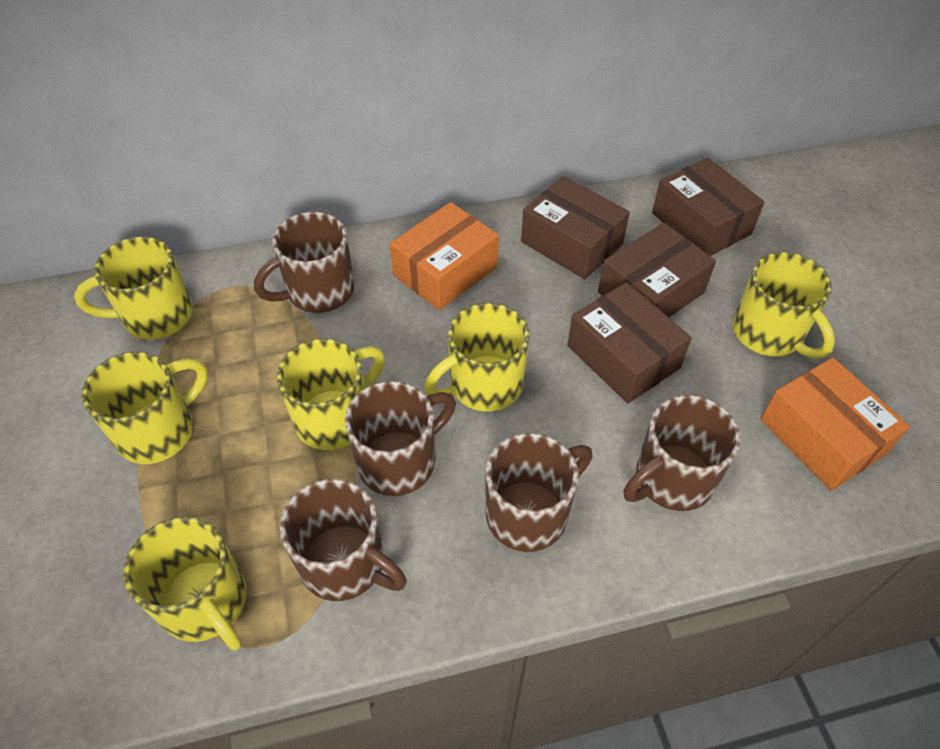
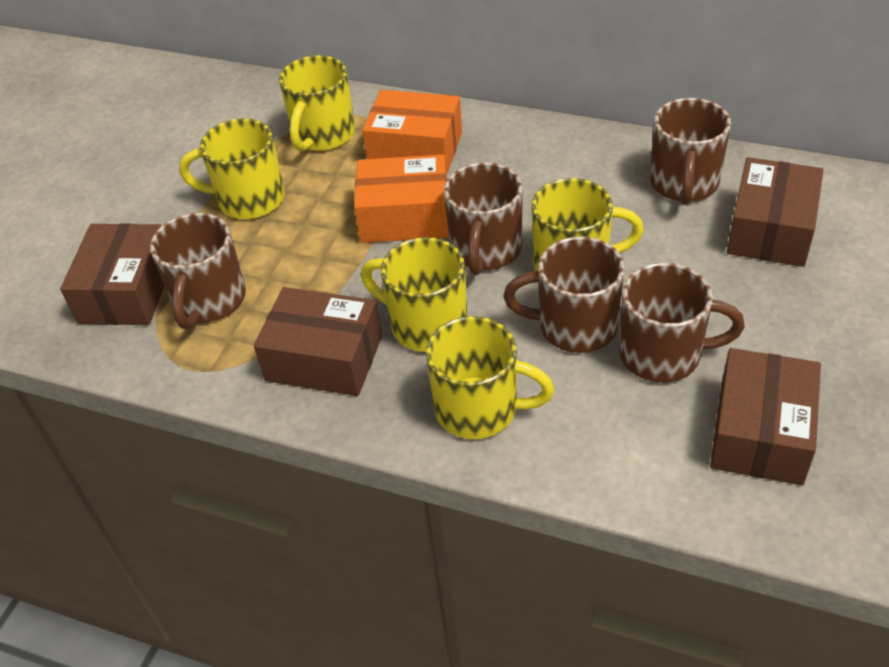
yellow mug: 6 -> 5

